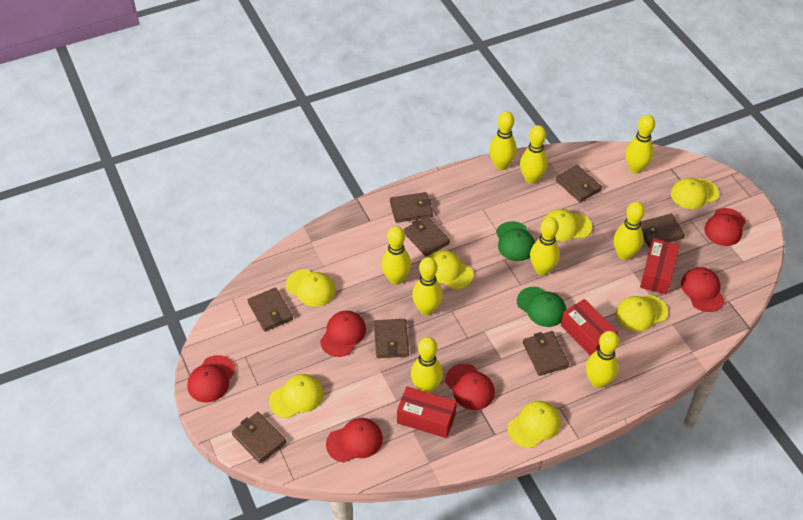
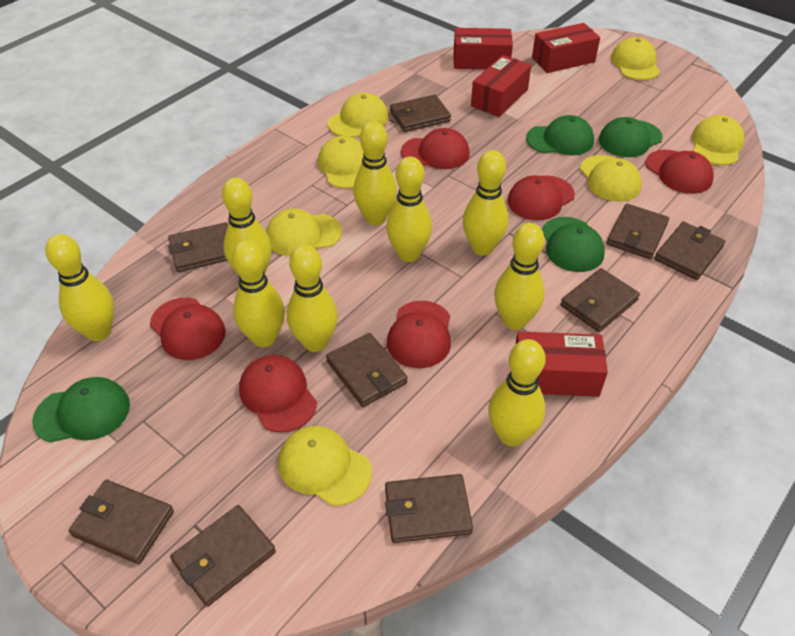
brown wallet: 8 -> 9
green cap: 2 -> 4
red box: 3 -> 4

